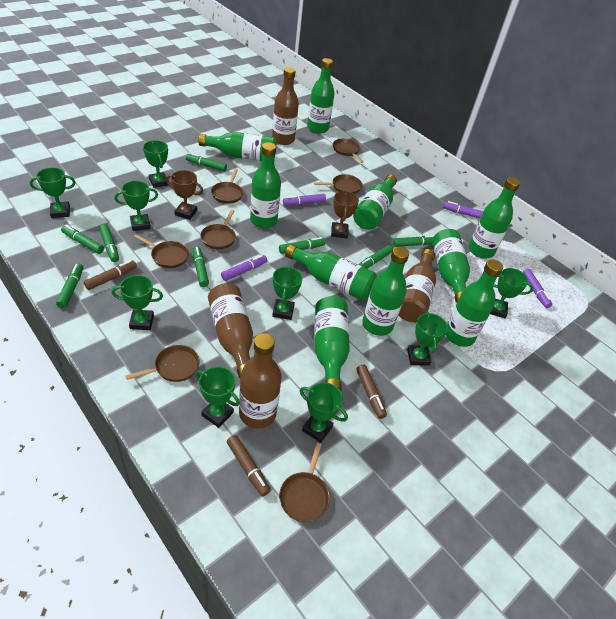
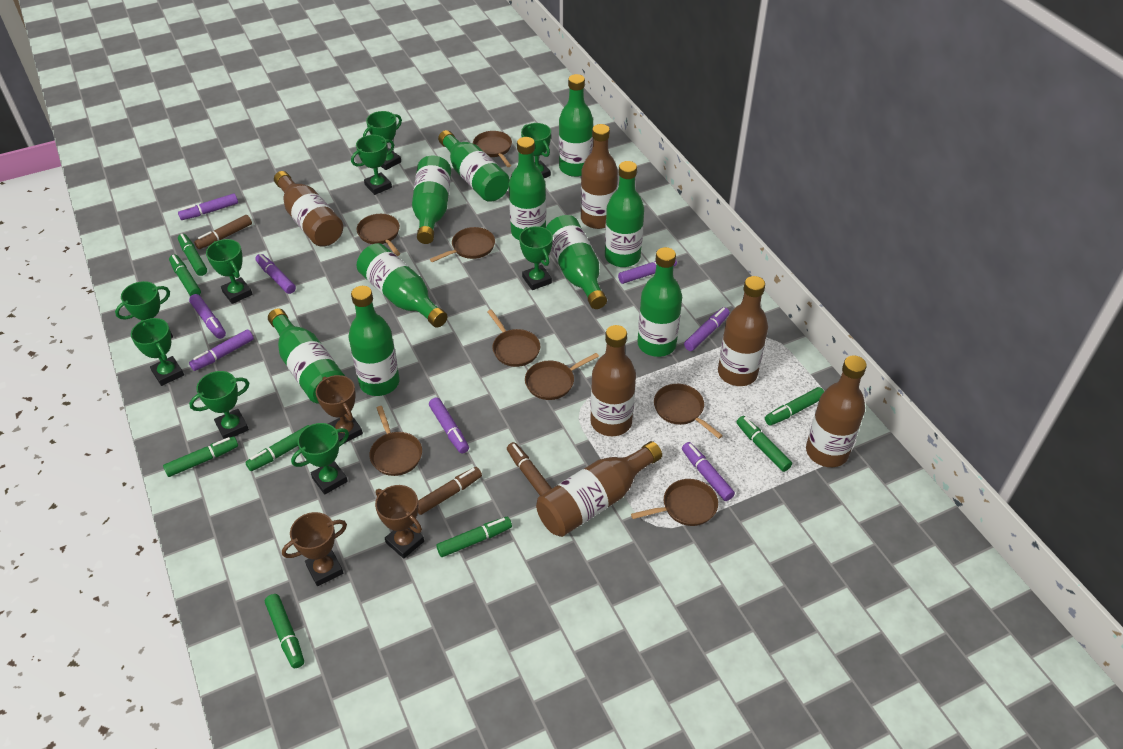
brown bottle: 4 -> 6
brown pan: 7 -> 8
brown trophy: 2 -> 3
purple marker: 4 -> 8

